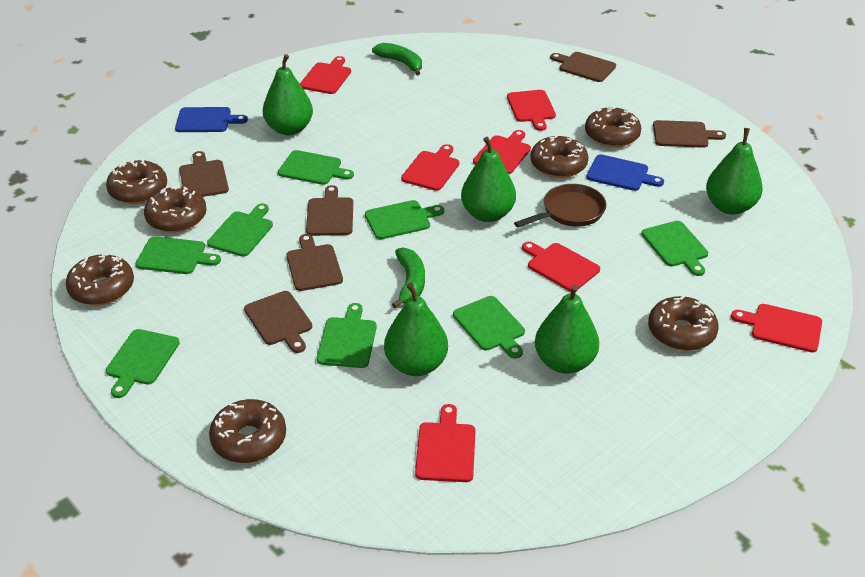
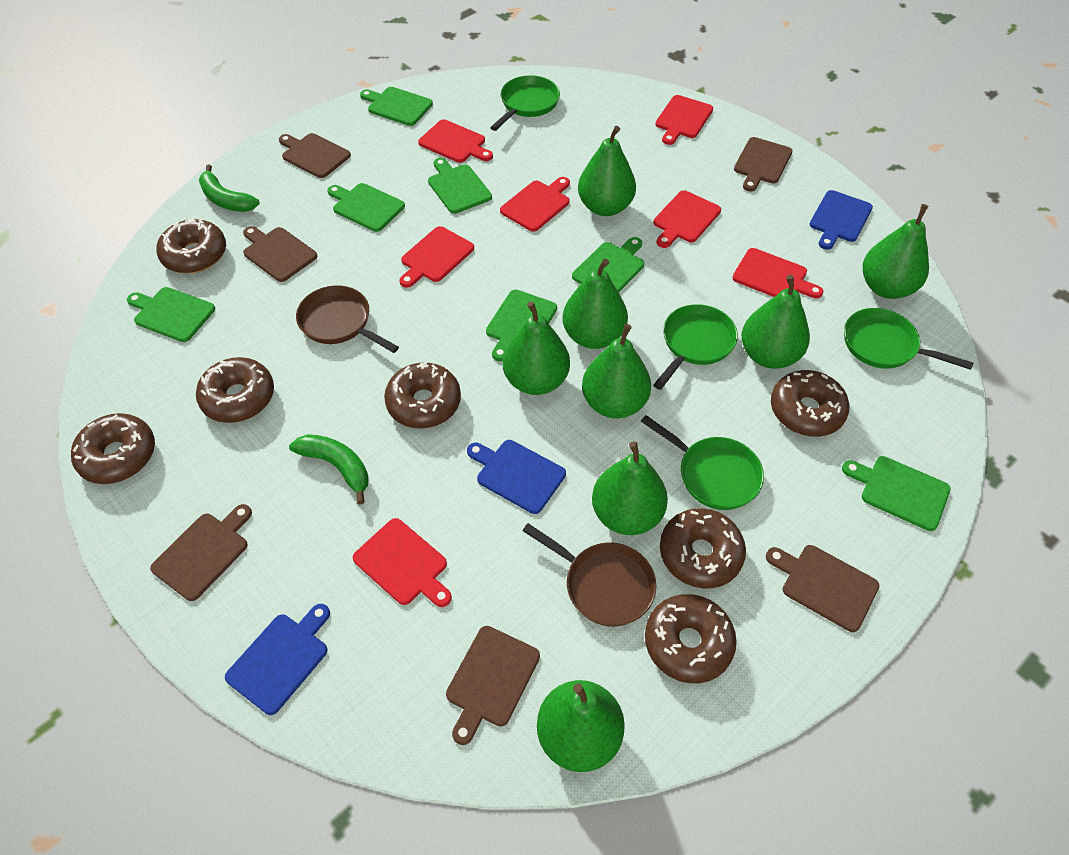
blue cutting board: 2 -> 3
brown pan: 1 -> 2
green cutting board: 8 -> 7
green pan: 0 -> 4
green pear: 5 -> 8

